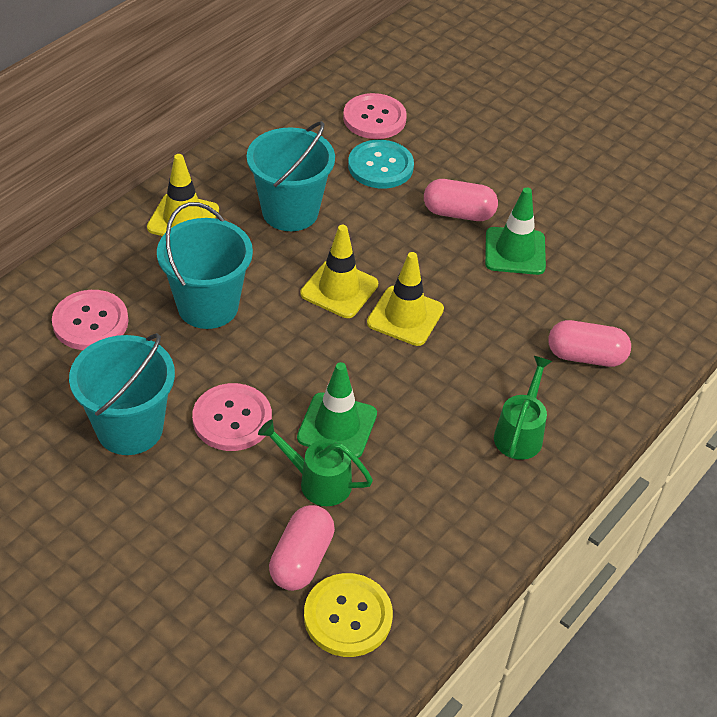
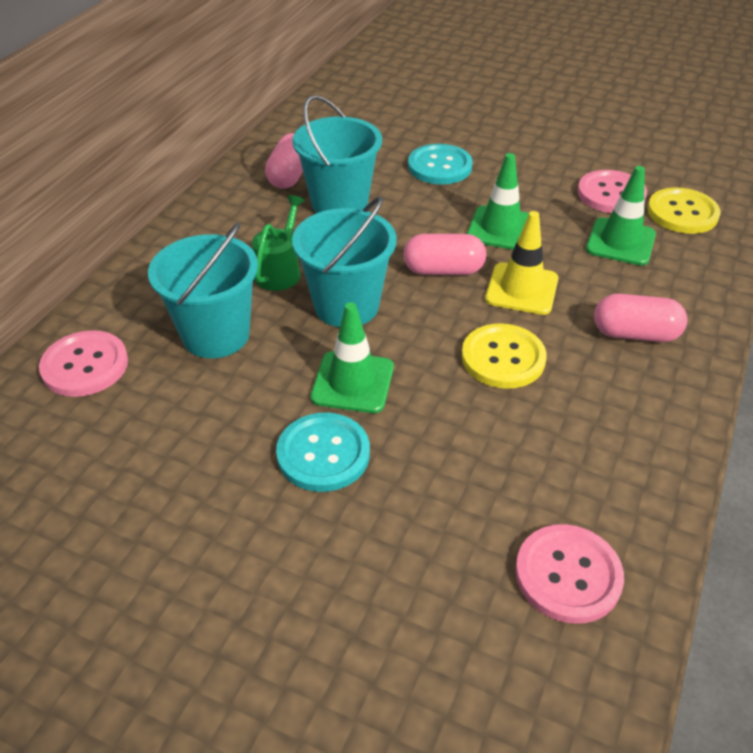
green traffic cone: 2 -> 3
green watering can: 2 -> 1
turquoise button: 1 -> 2
yellow button: 1 -> 2
yellow traffic cone: 3 -> 1

